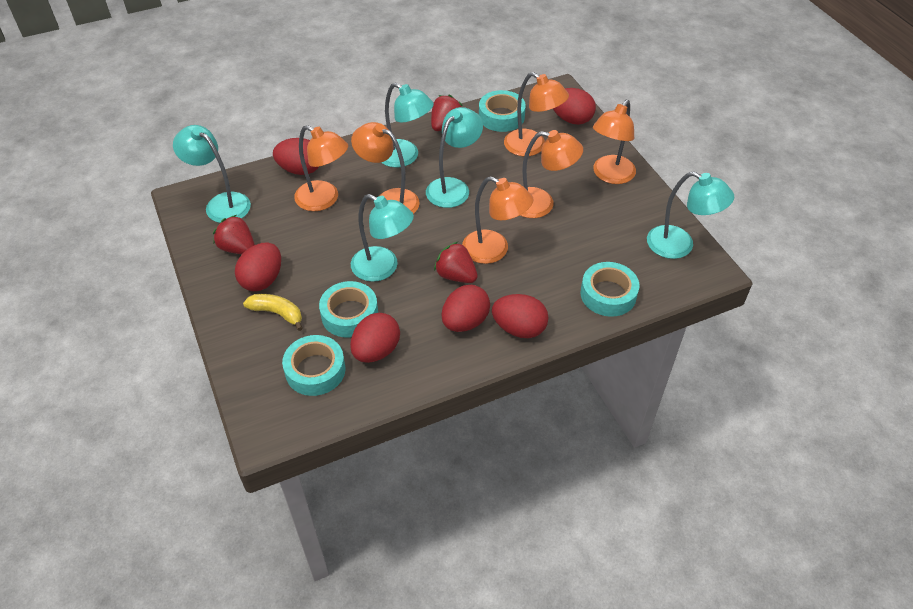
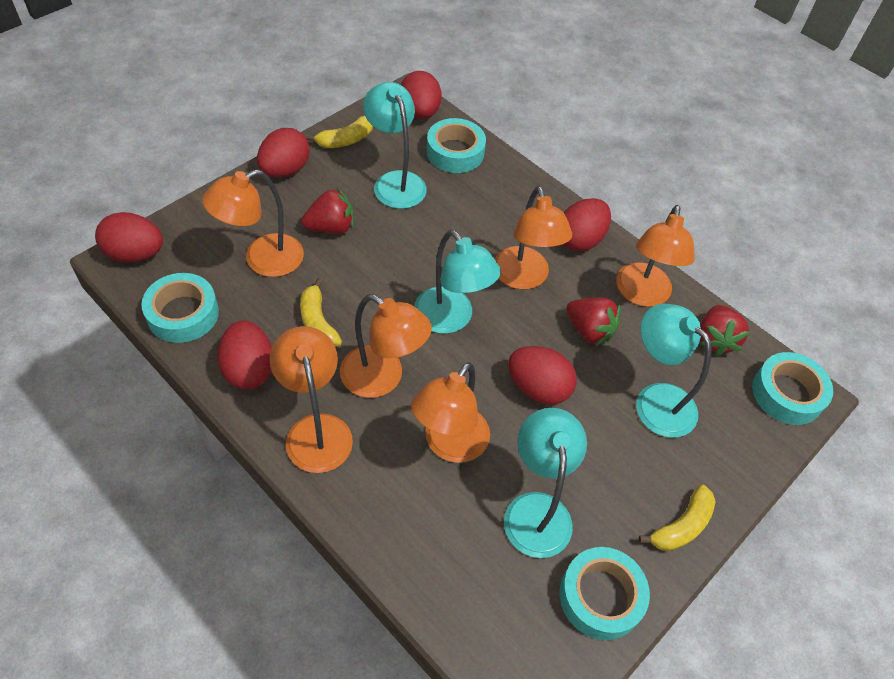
turquoise lamp: 5 -> 4
yellow banana: 1 -> 3

